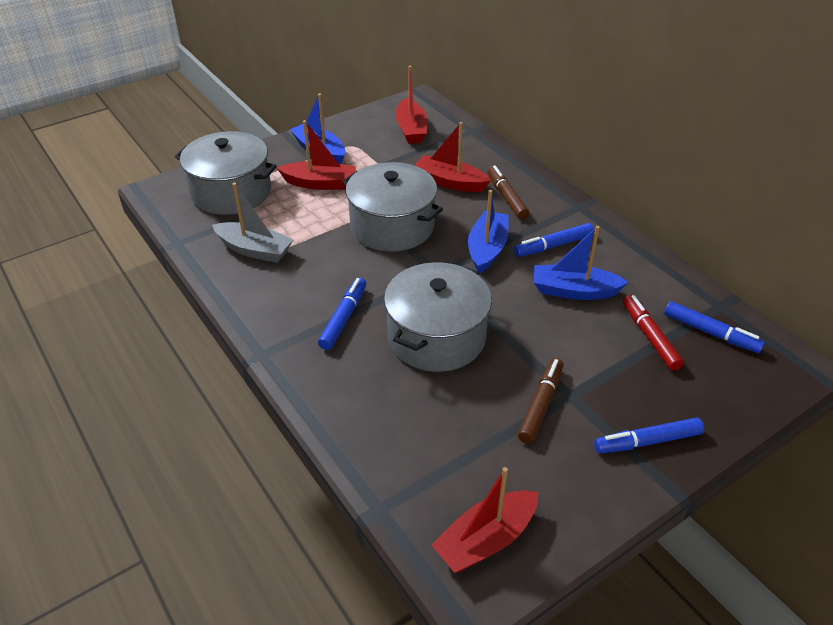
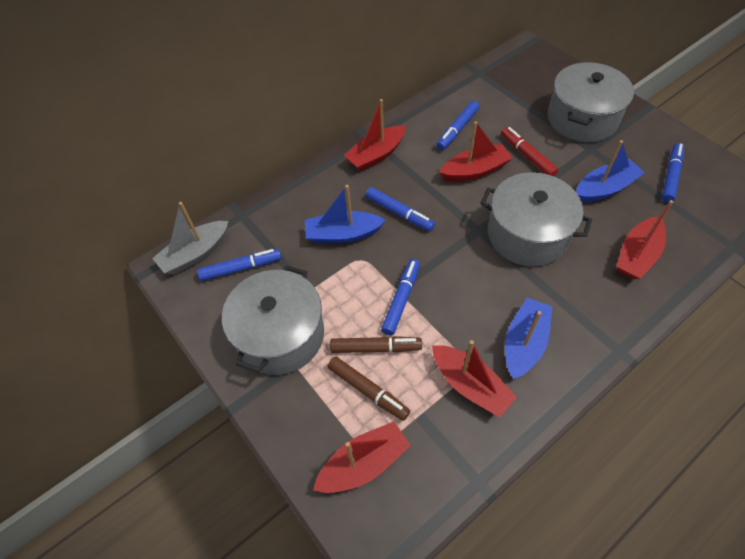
blue marker: 4 -> 5
red boat: 4 -> 5

